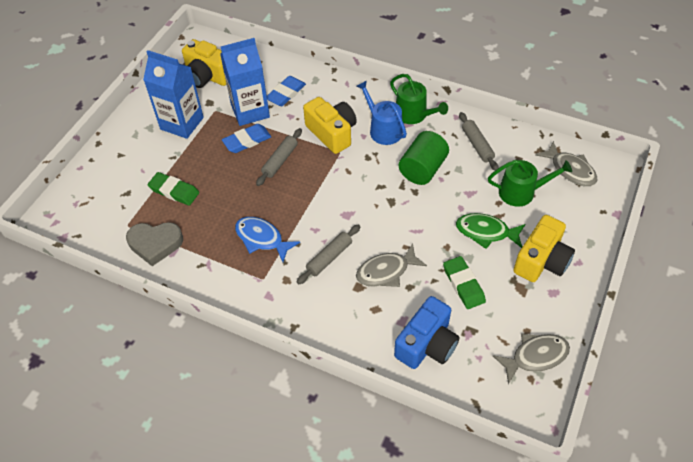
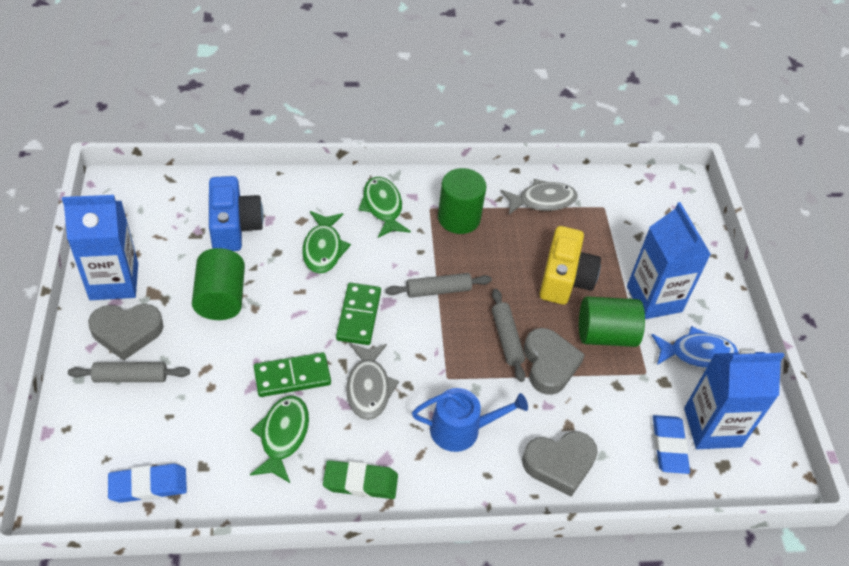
blue carton: 2 -> 3
green cylinder: 1 -> 3
green domino: 0 -> 2
green eraser: 2 -> 1
green fish: 1 -> 3
green watering can: 2 -> 0
grey fish: 3 -> 2
grey heart: 1 -> 3
yellow camera: 3 -> 1

